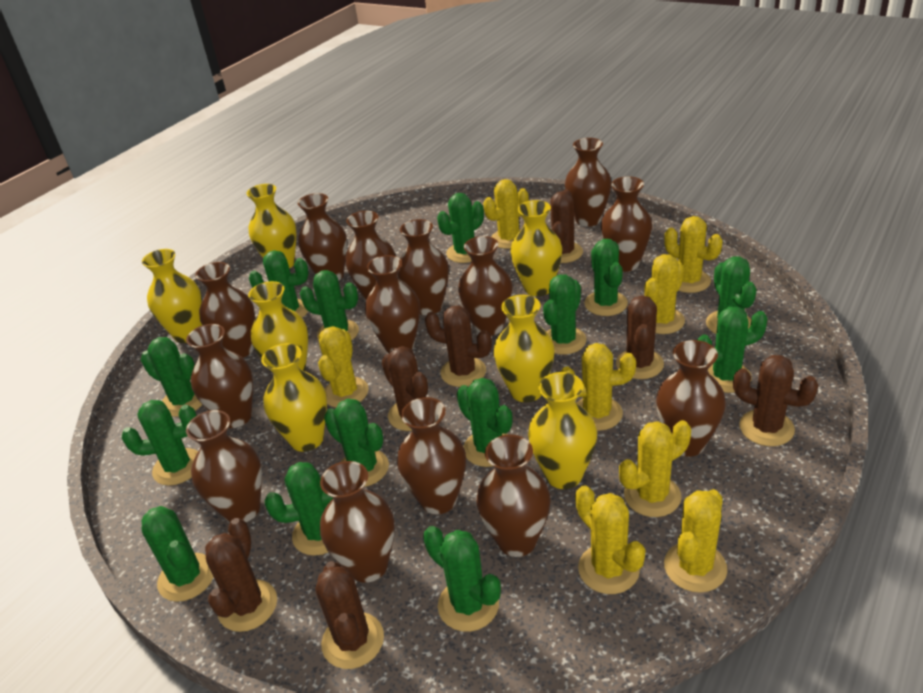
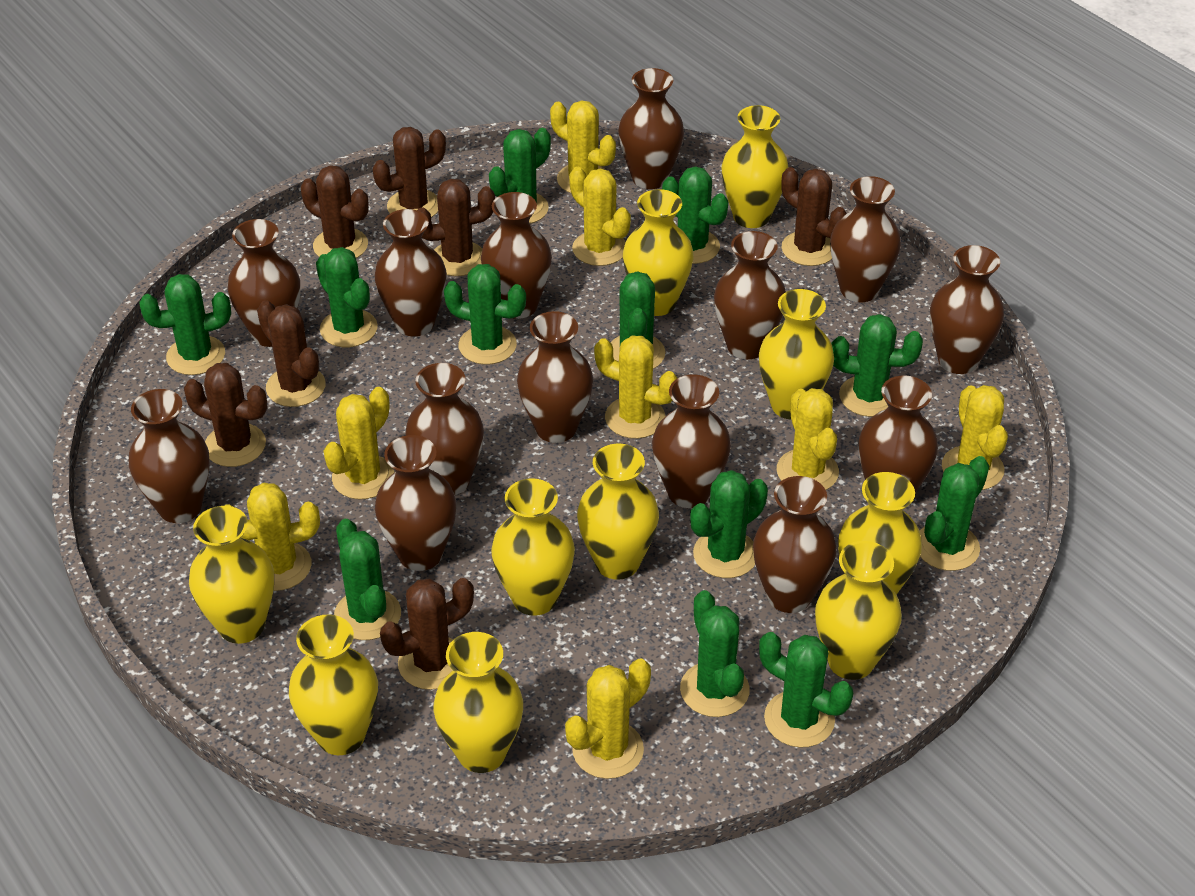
green cactus: 14 -> 12
yellow vase: 7 -> 10

